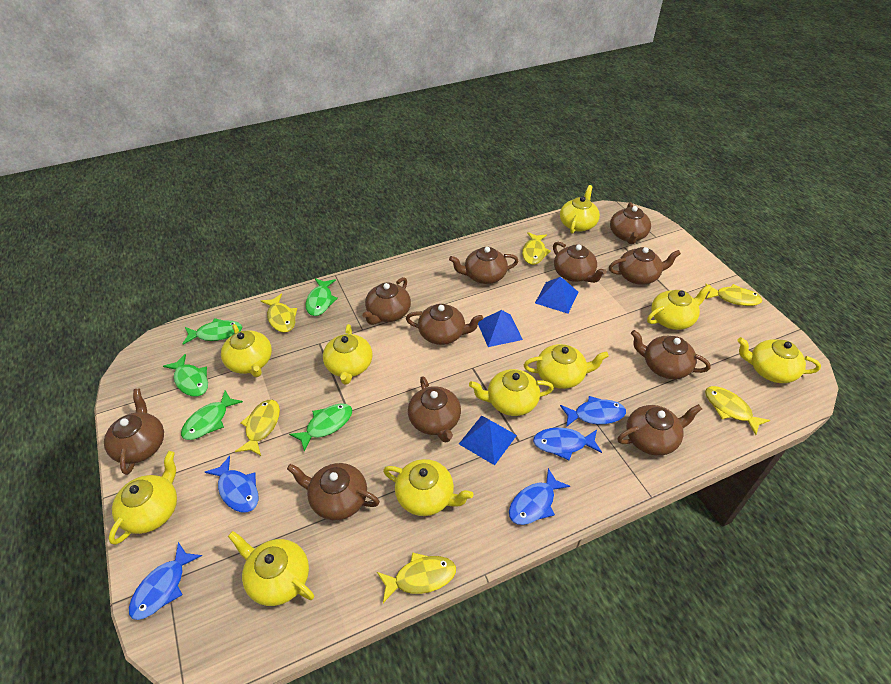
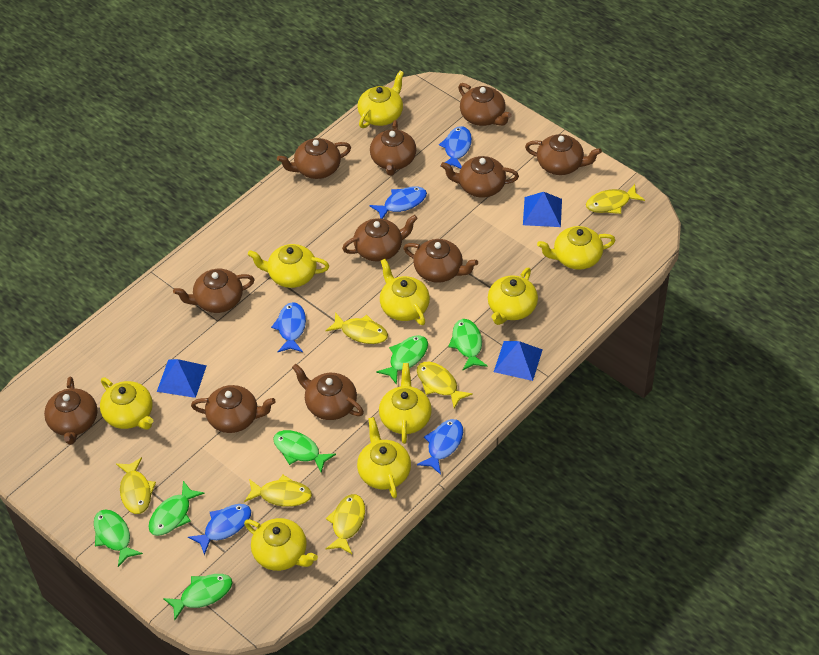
green fish: 5 -> 6
yellow teapot: 10 -> 9

